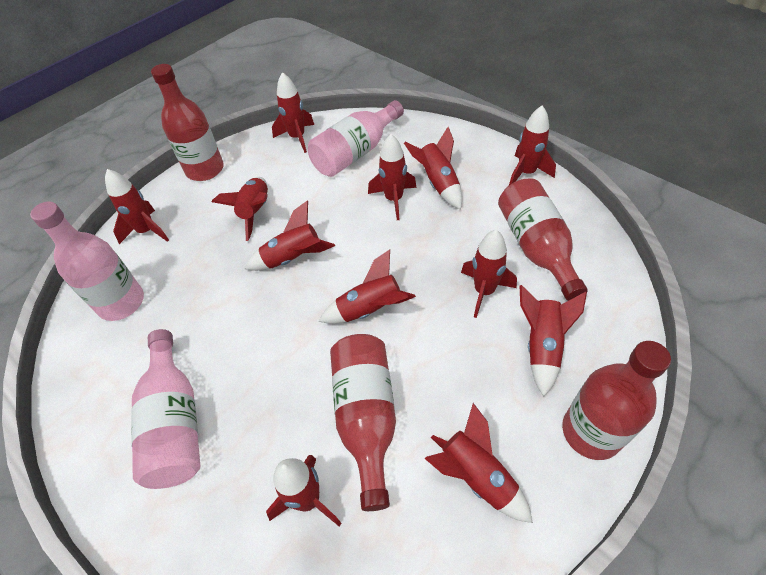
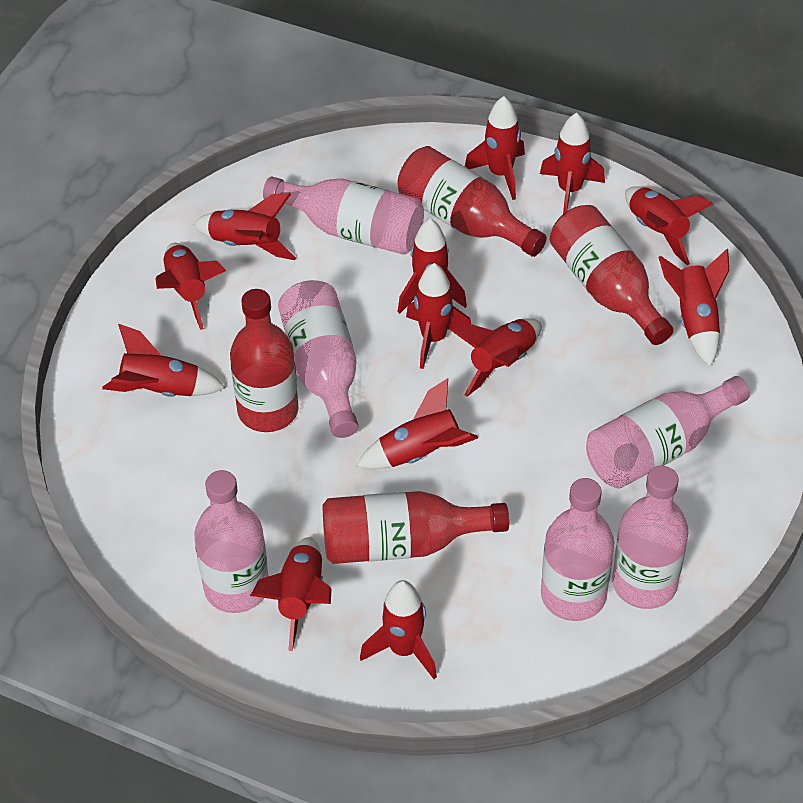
pink bottle: 3 -> 6
red rocket: 12 -> 13

